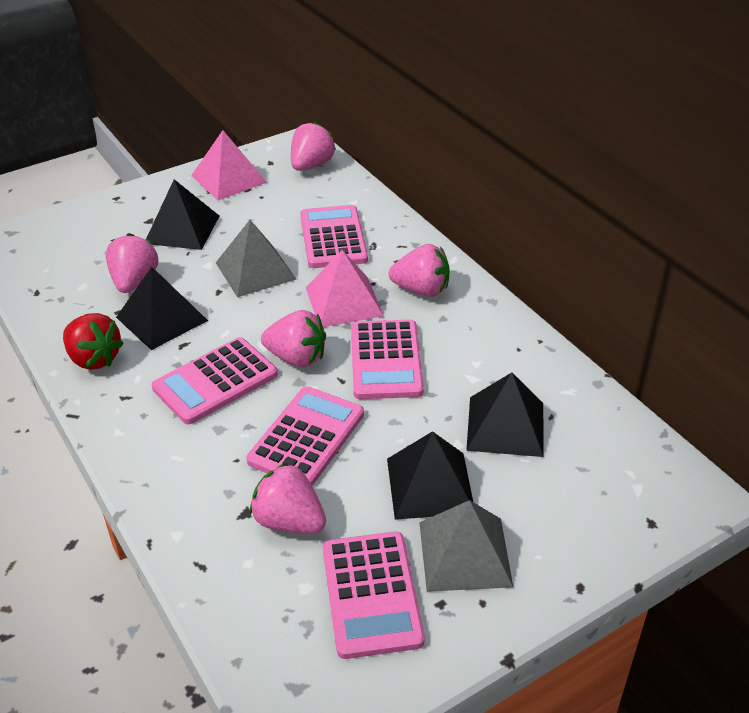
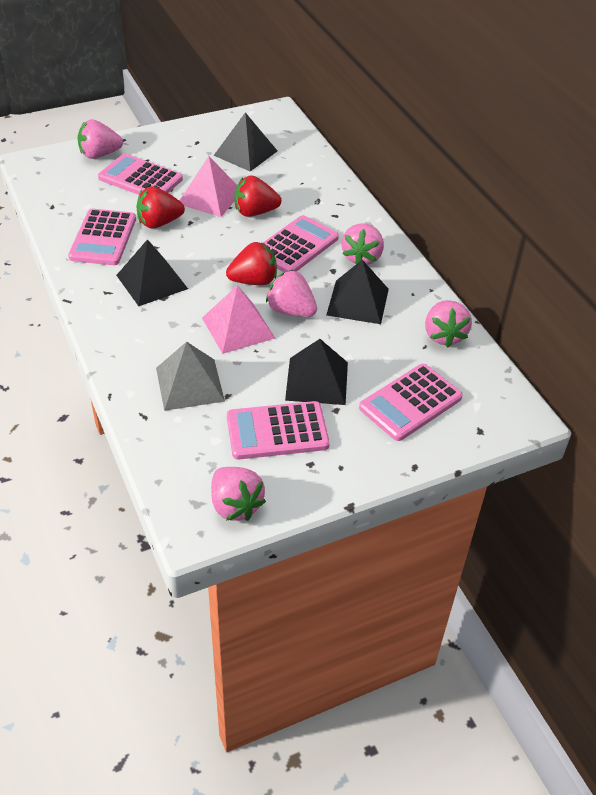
grey pyramid: 2 -> 1
red strawberry: 1 -> 3

